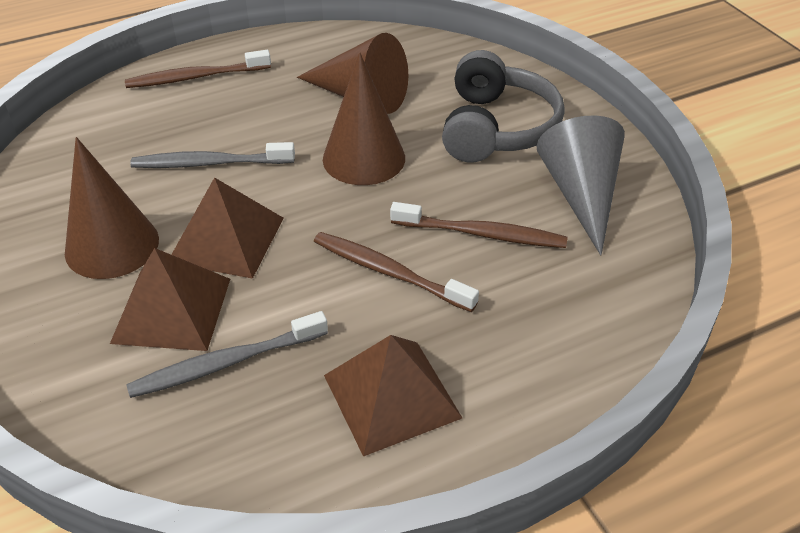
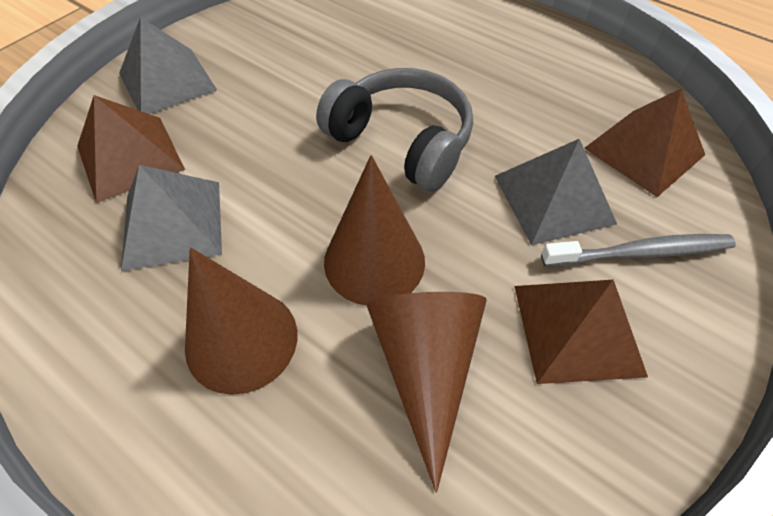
brown toothbrush: 3 -> 0
grey cone: 1 -> 0
grey pyramid: 0 -> 3
grey toothbrush: 2 -> 1

